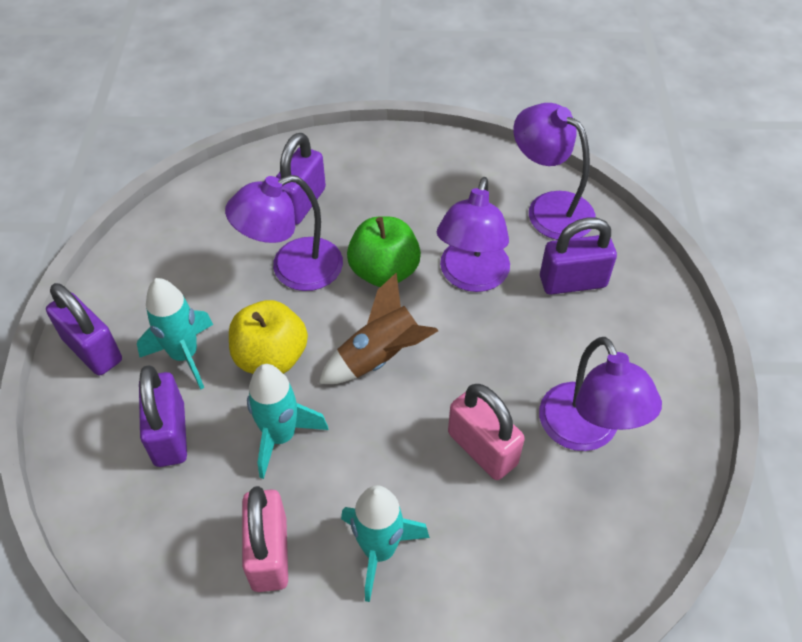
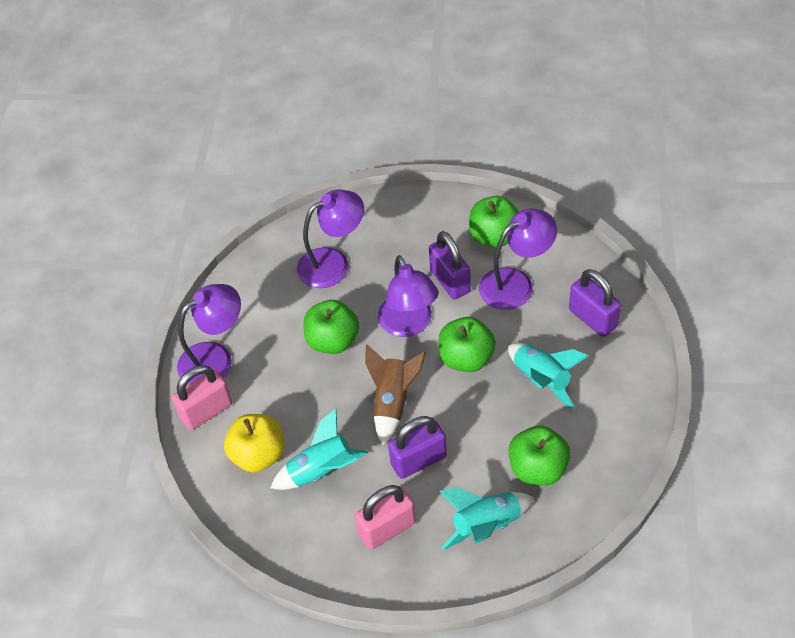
green apple: 1 -> 4
purple padlock: 4 -> 3

